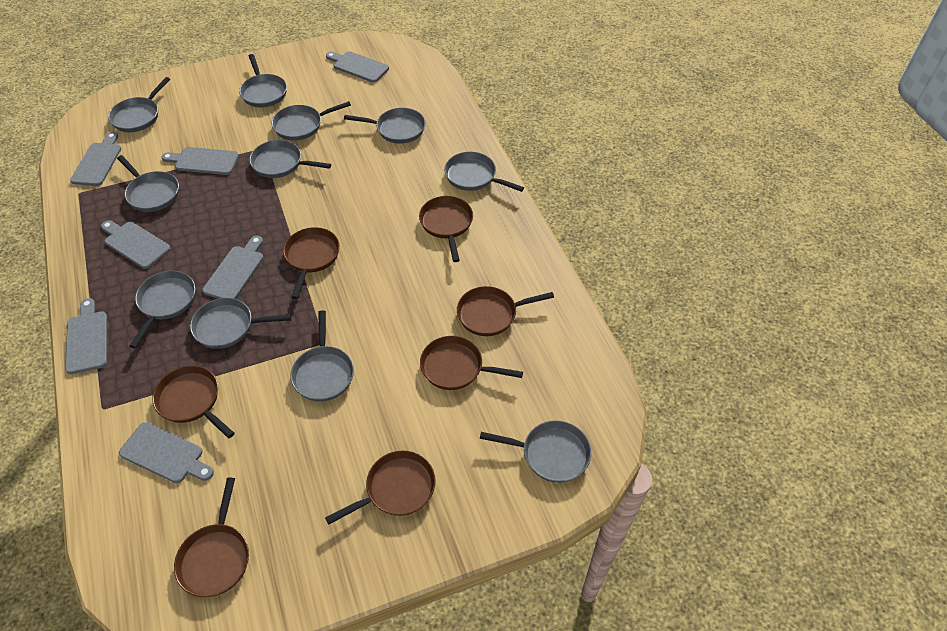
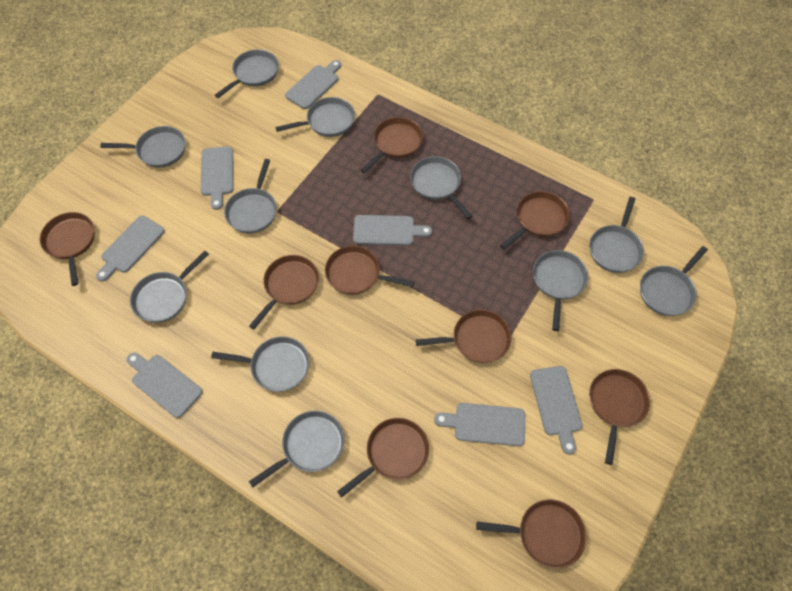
brown pan: 7 -> 9

